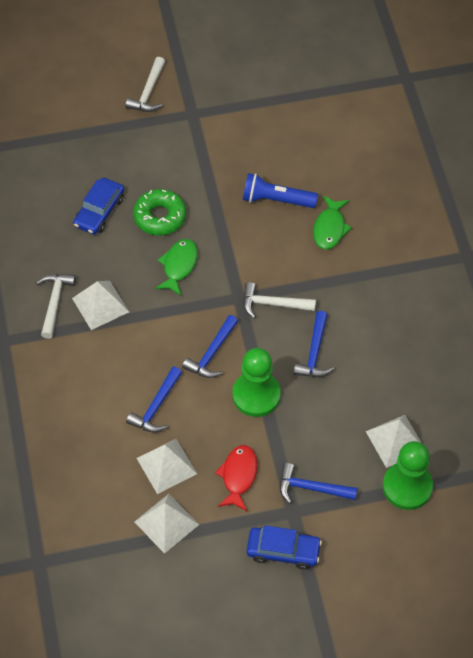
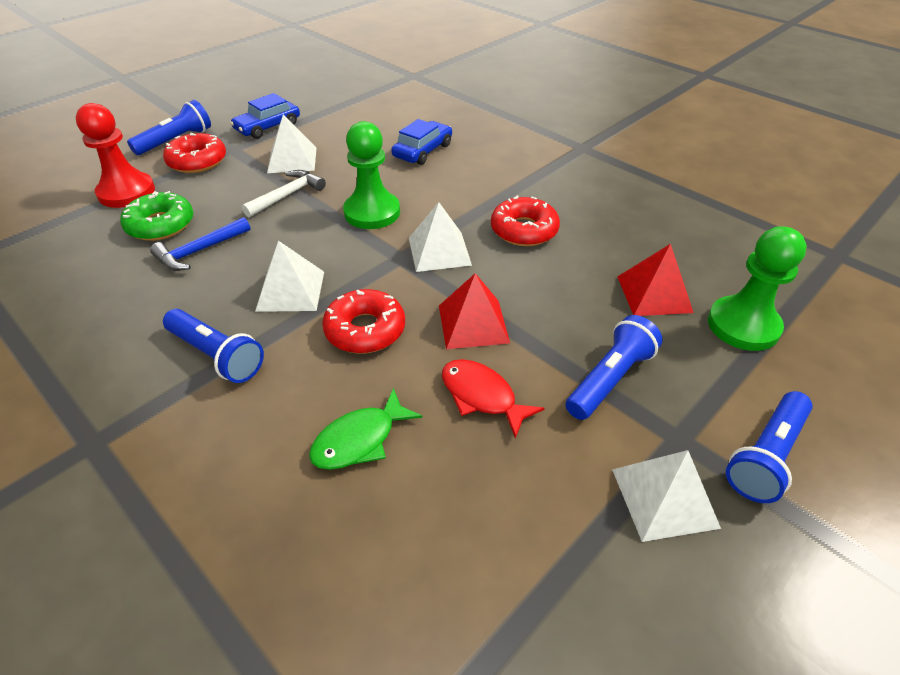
blue flashlight: 1 -> 4
blue hammer: 4 -> 1
green fish: 2 -> 1
red donut: 0 -> 3
red pawn: 0 -> 1
red pyramid: 0 -> 2
white hammer: 3 -> 1

